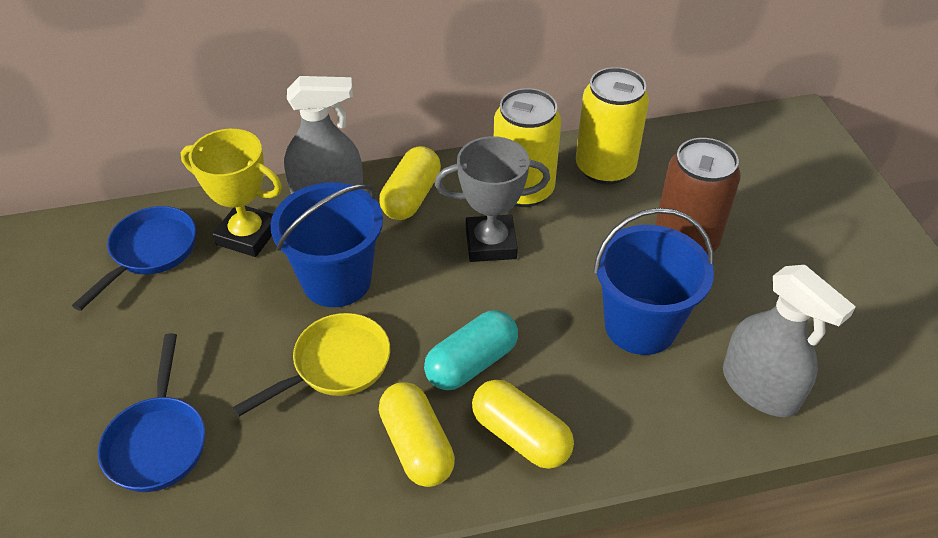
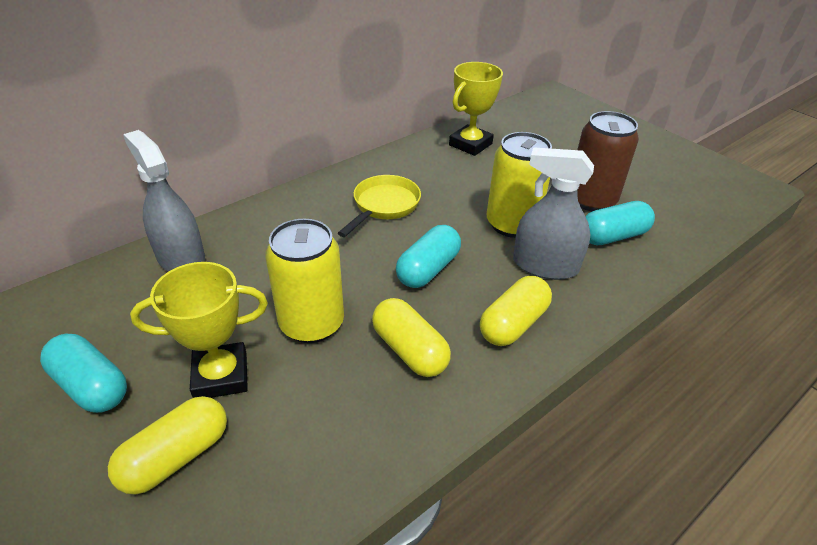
blue bucket: 2 -> 0
blue pan: 2 -> 0
grey trophy: 1 -> 0
turquoise capsule: 1 -> 3
yellow trophy: 1 -> 2

